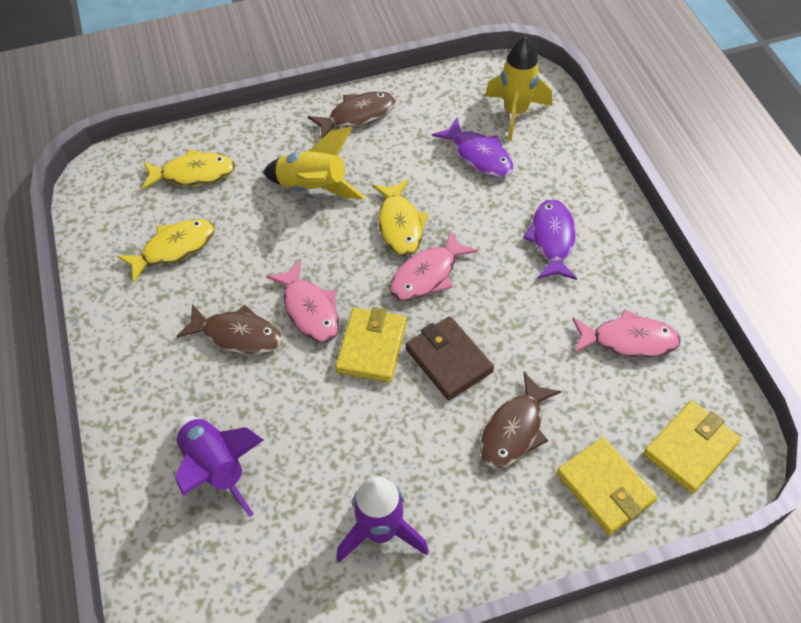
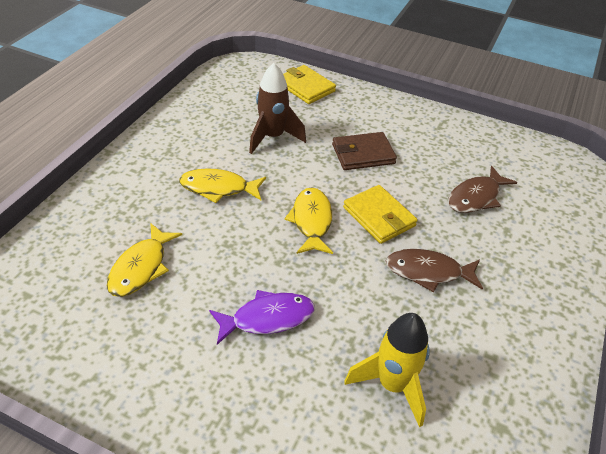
brown fish: 3 -> 2
brown rocket: 0 -> 1
pink fish: 3 -> 0
purple fish: 2 -> 1
purple rocket: 2 -> 0
yellow rocket: 2 -> 1
yellow wallet: 3 -> 2

